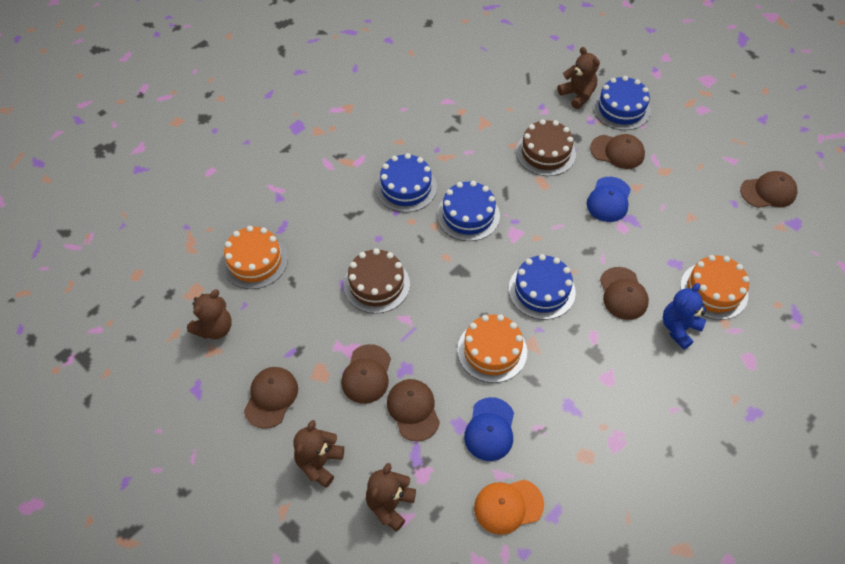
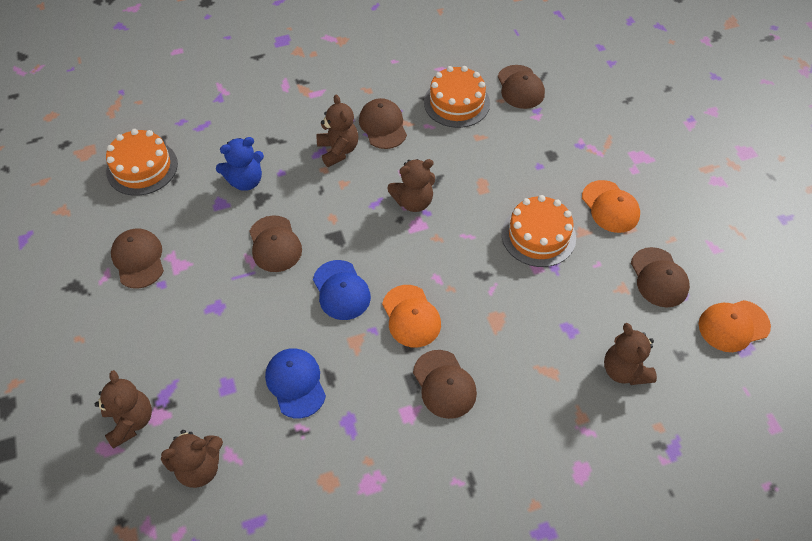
blue cake: 4 -> 0
brown cake: 2 -> 0
brown teddy bear: 4 -> 5
orange cap: 1 -> 3

